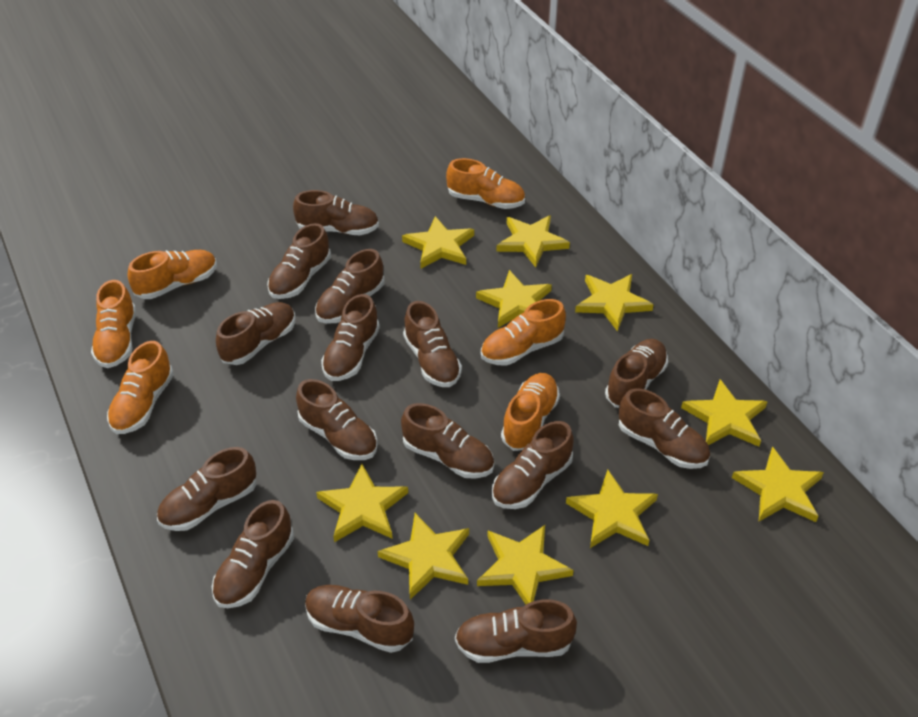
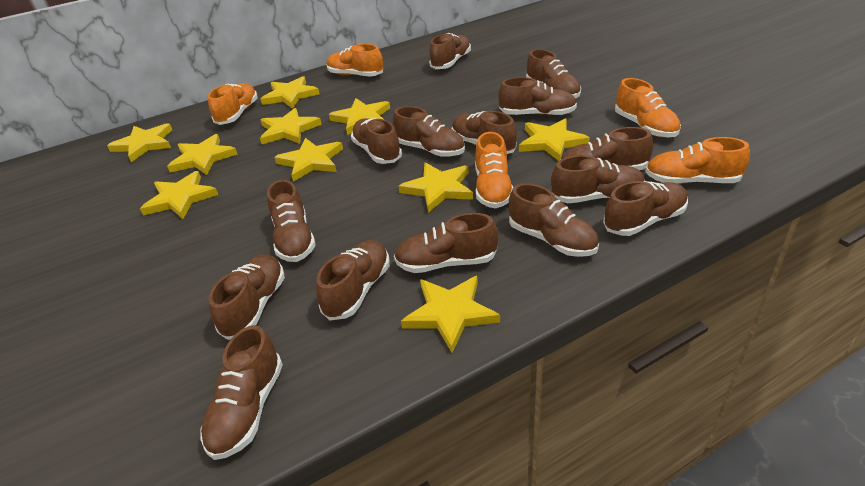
orange shoe: 6 -> 5

